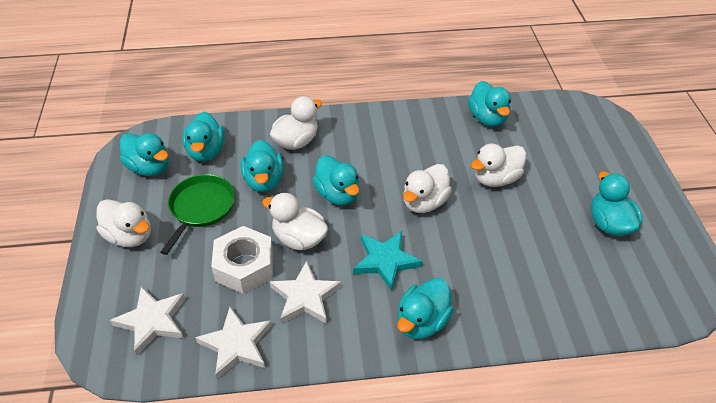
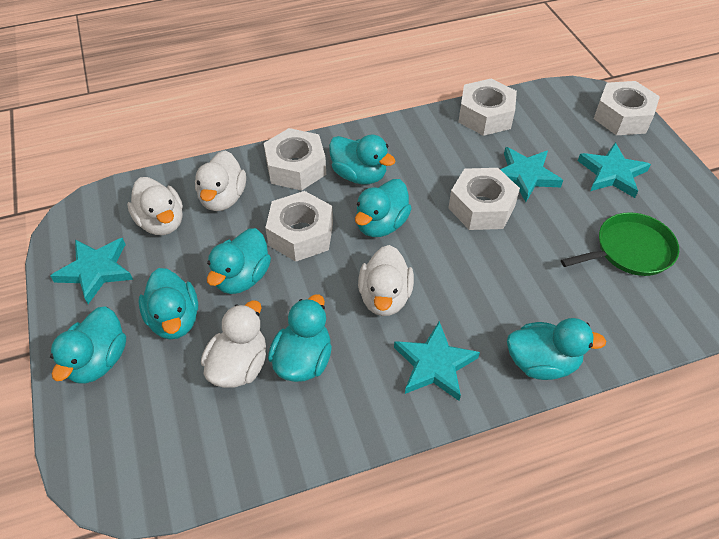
turquoise star: 1 -> 4
white duck: 5 -> 4
white nut: 1 -> 5
white star: 3 -> 0

